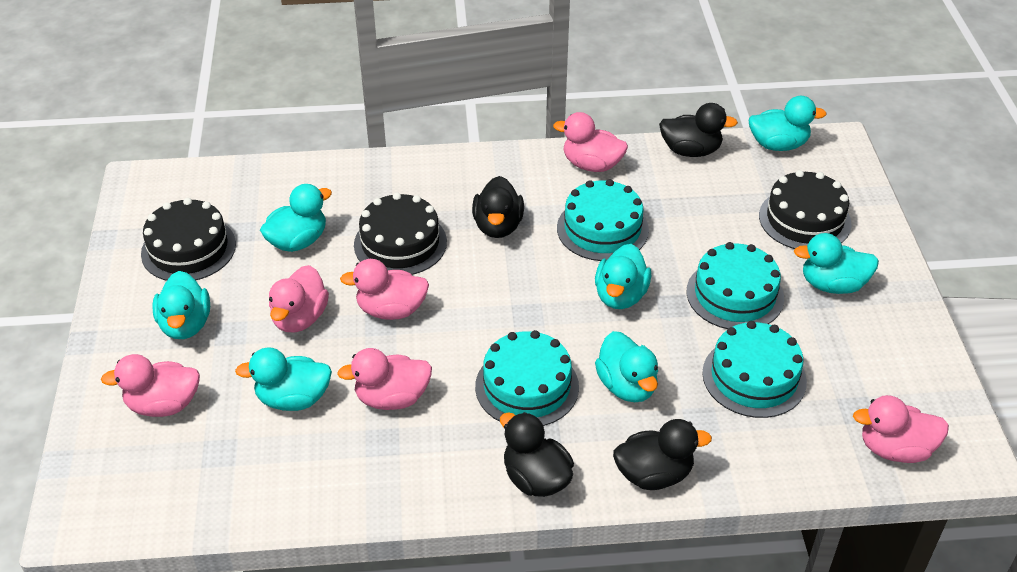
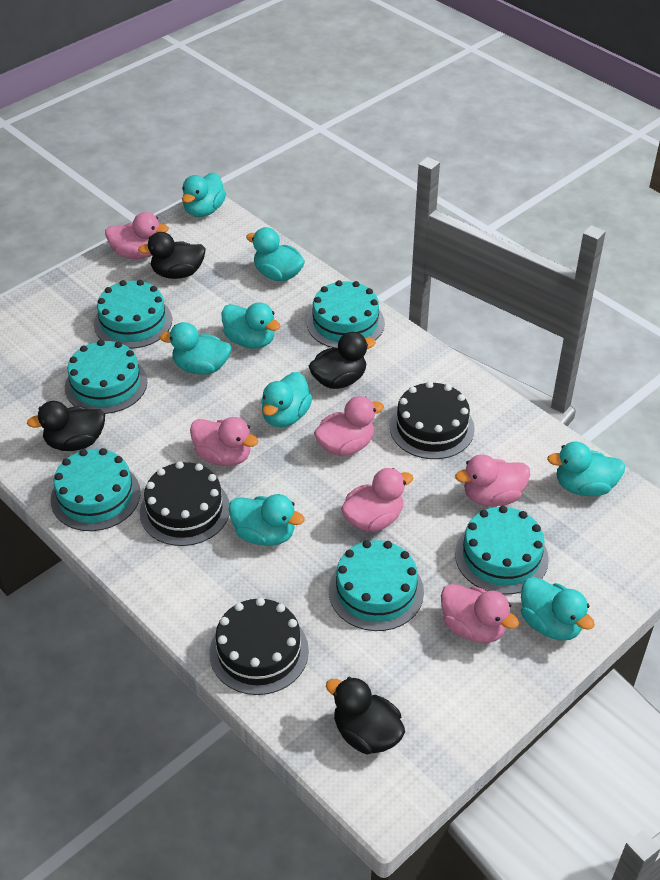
turquoise cake: 4 -> 6
turquoise duck: 7 -> 8

